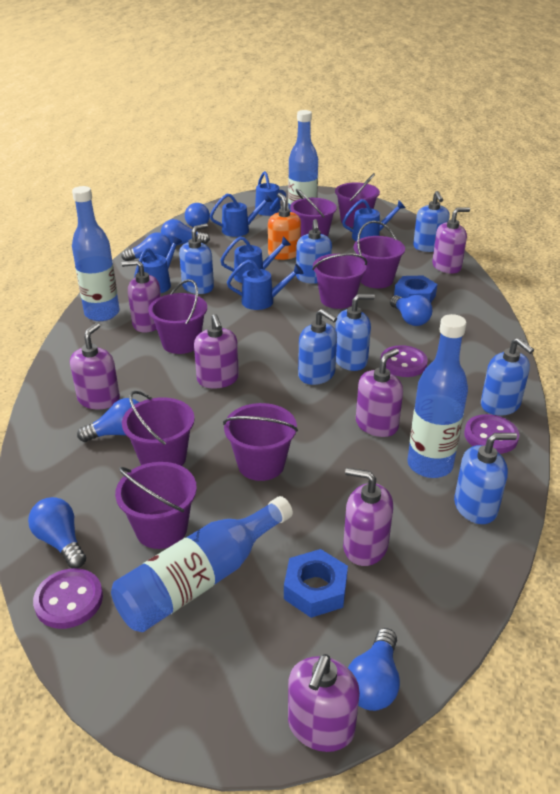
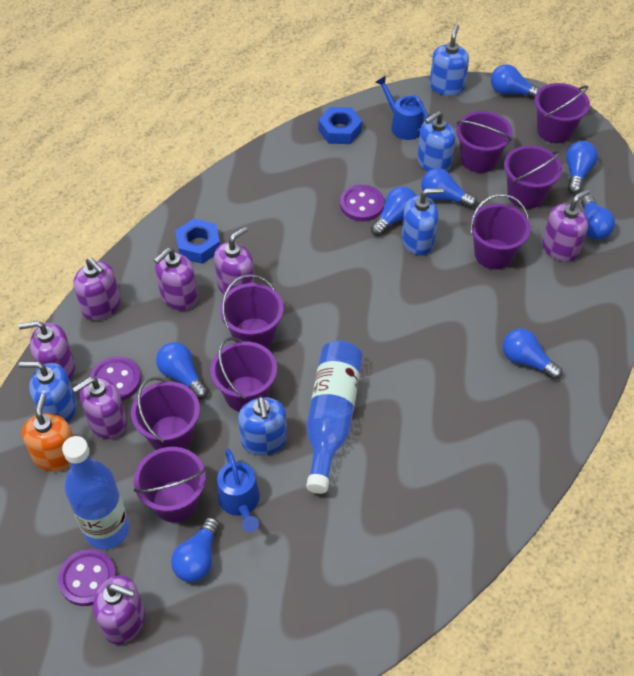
blue bottle: 4 -> 2
blue light bulb: 7 -> 8
blue soap dispenser: 7 -> 5
blue watering can: 6 -> 2

